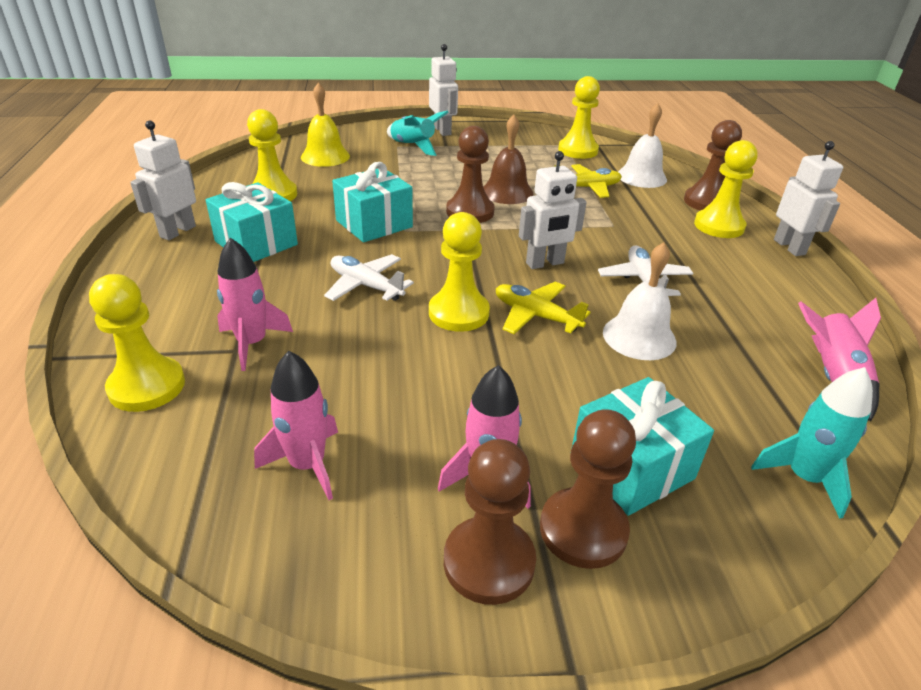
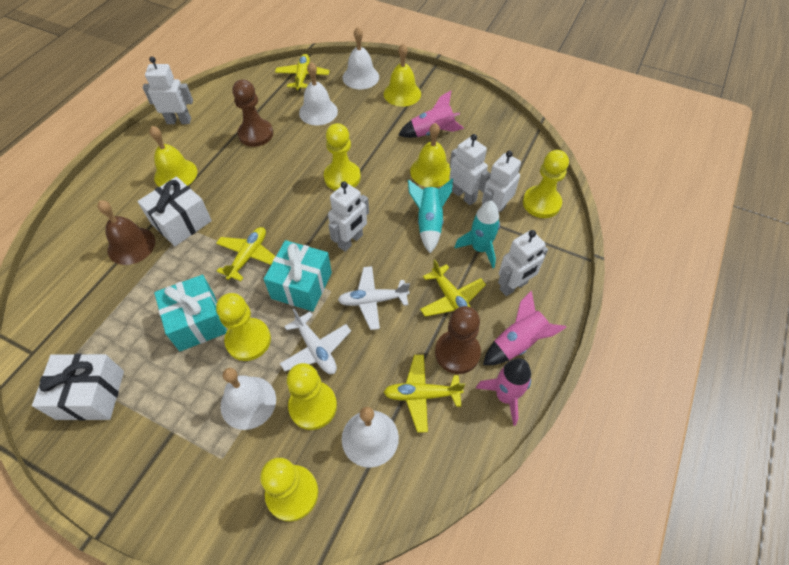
brown pawn: 4 -> 2
pink rocket: 4 -> 3
turquoise gift: 3 -> 2
white bell: 2 -> 4
white gift: 0 -> 2
white robot: 4 -> 5
yellow bell: 1 -> 3
yellow plane: 2 -> 4

